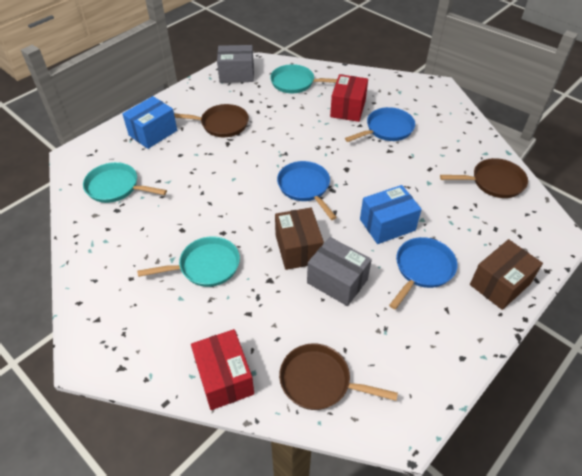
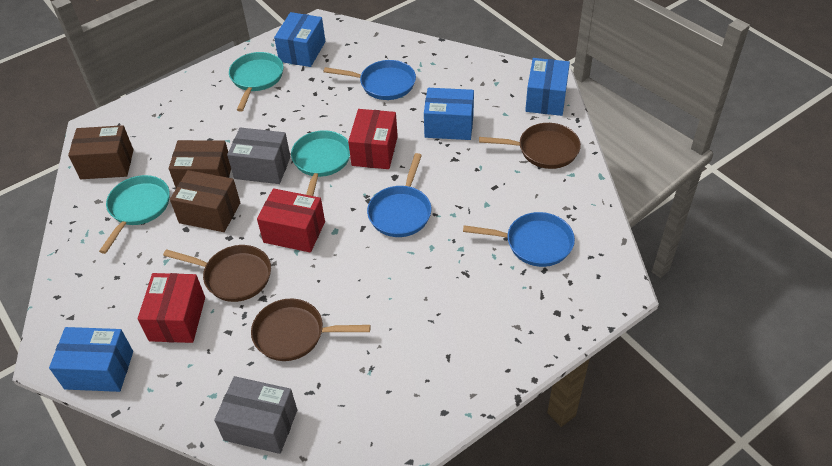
blue box: 2 -> 4
brown box: 2 -> 3
red box: 2 -> 3

